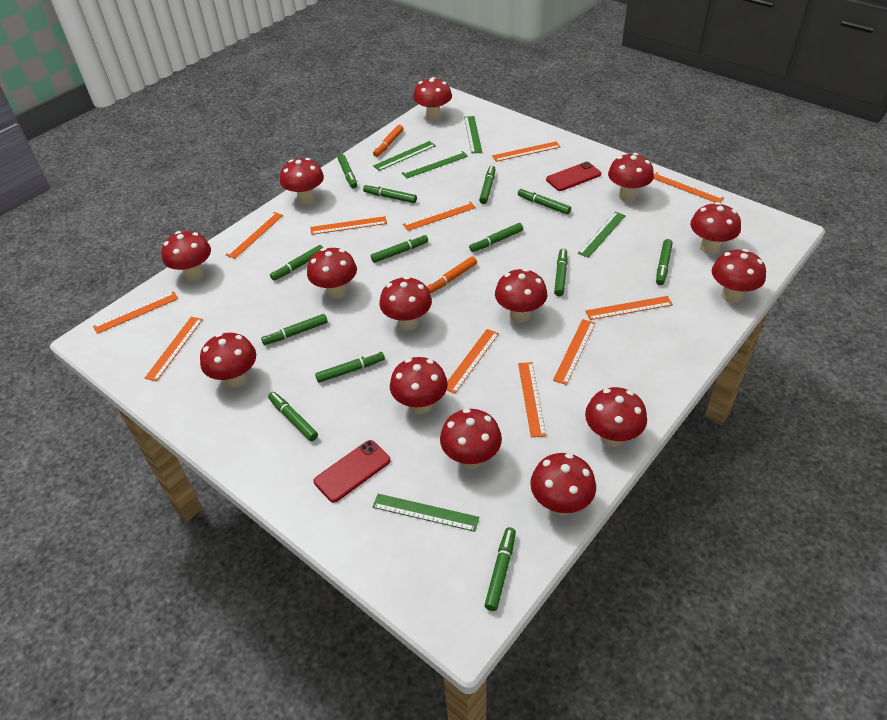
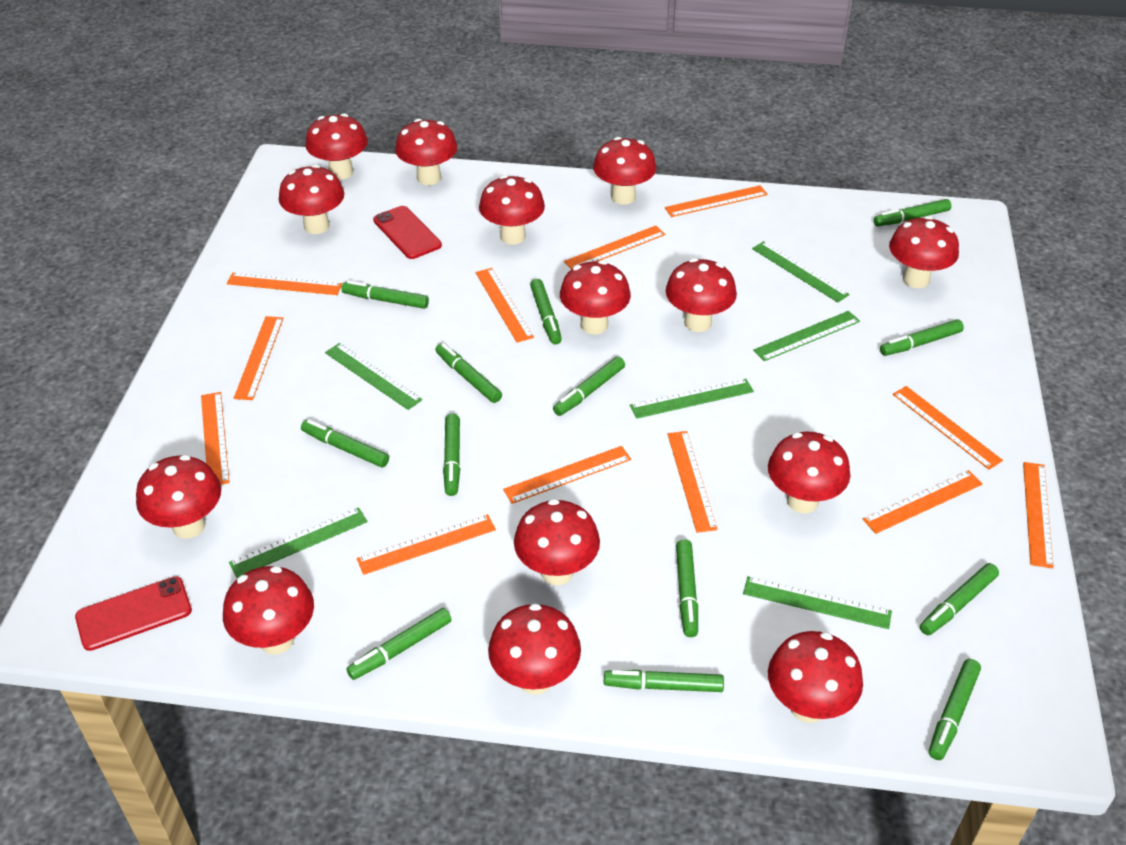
green ruler: 5 -> 6
orange marker: 2 -> 0
orange ruler: 11 -> 12

